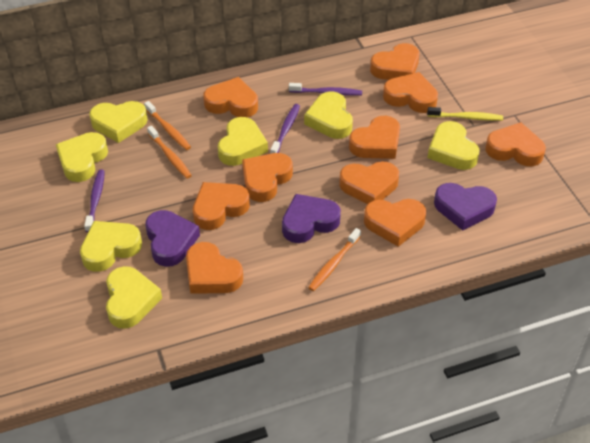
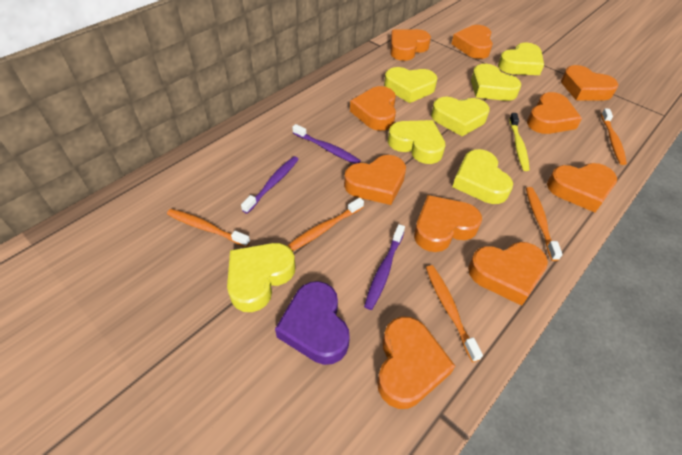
orange toothbrush: 3 -> 5
purple heart: 3 -> 1

